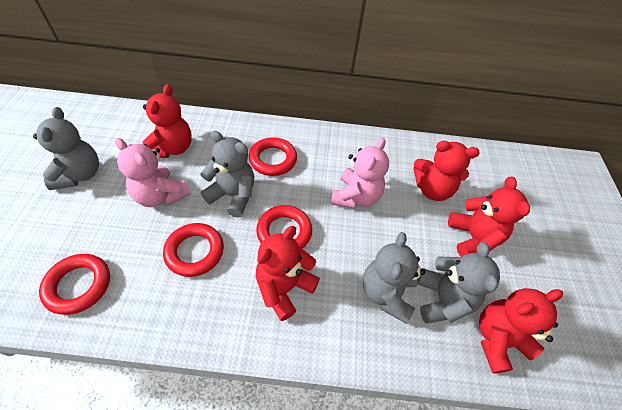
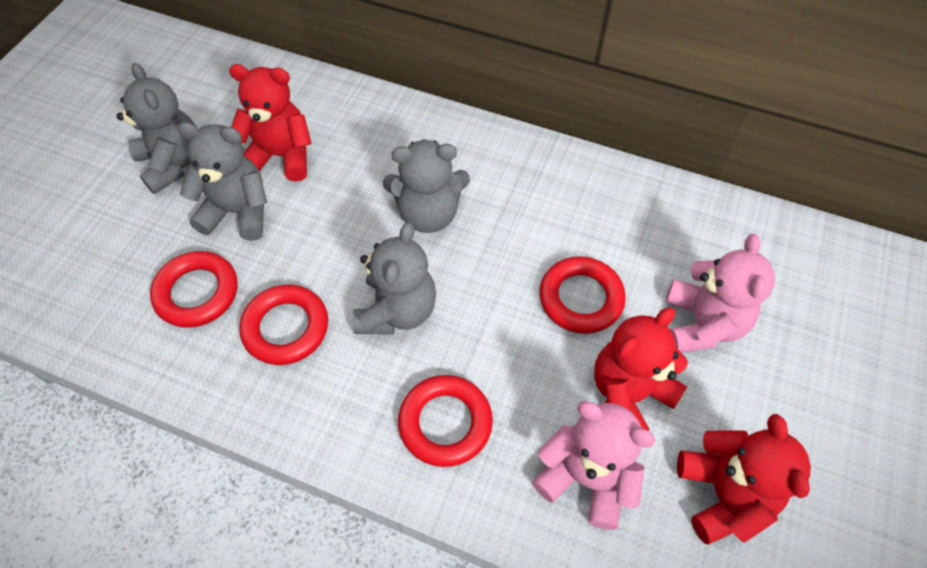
red teddy bear: 5 -> 3

